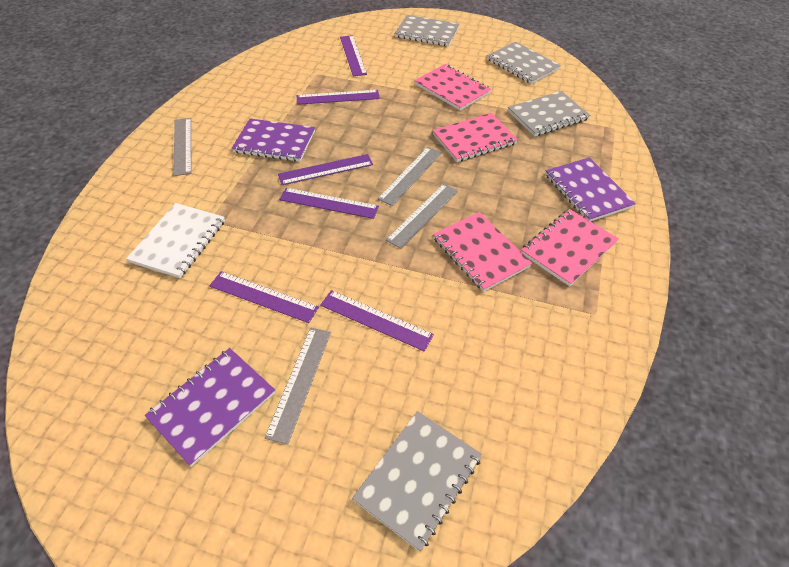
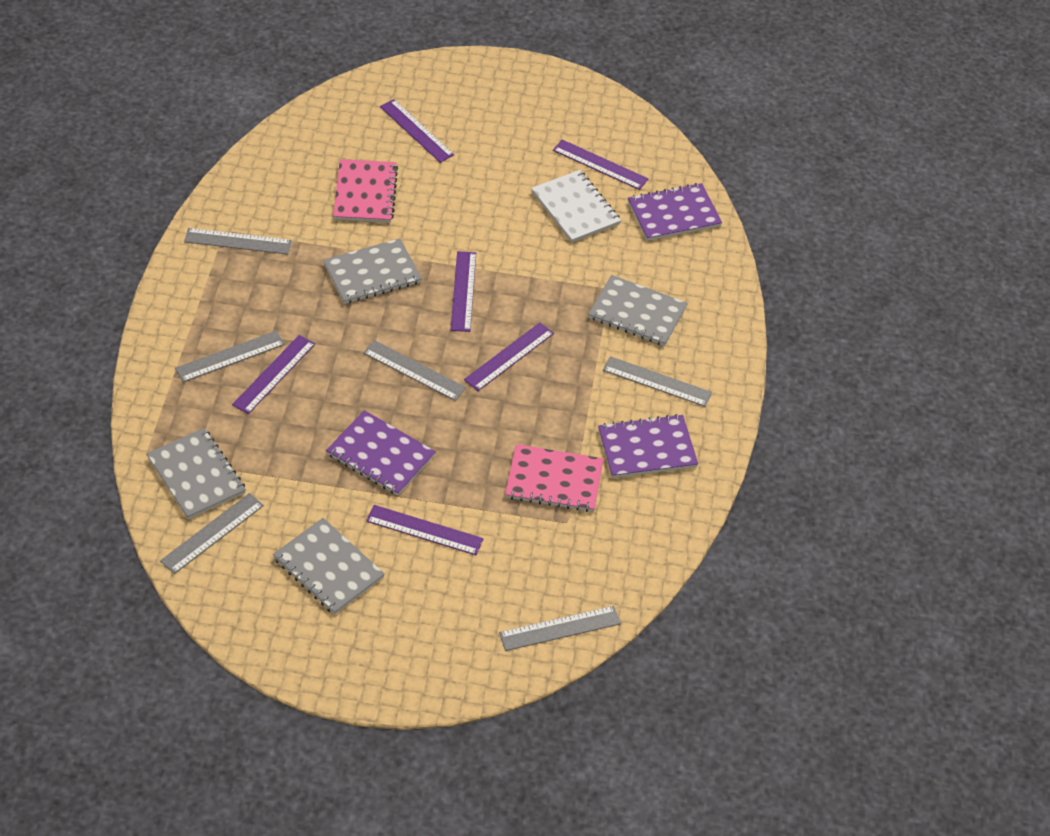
grey ruler: 4 -> 6
pink notebook: 4 -> 2

